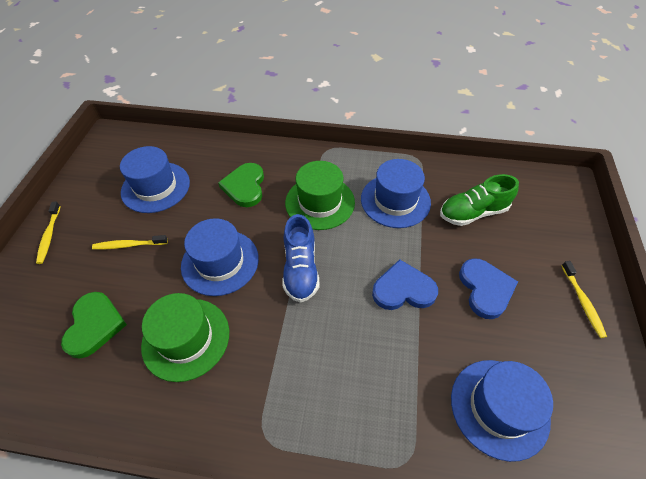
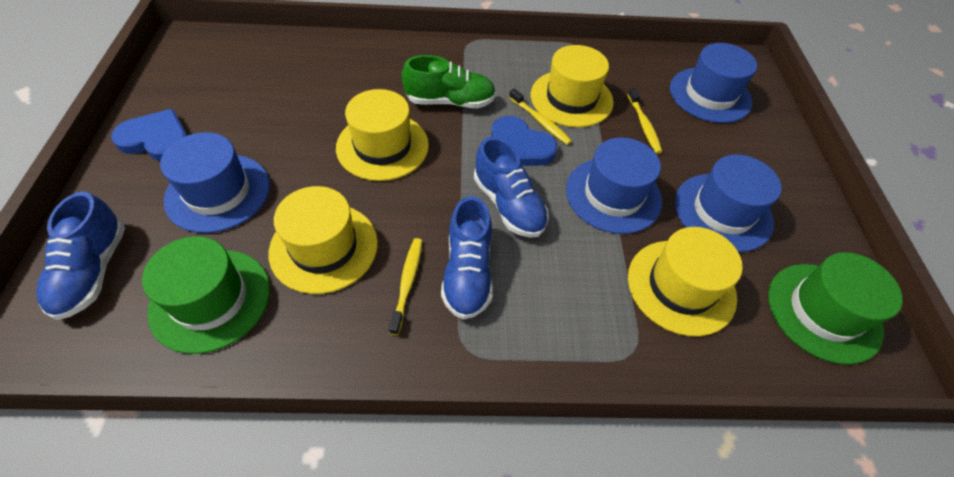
blue shoe: 1 -> 3
green heart: 2 -> 0
yellow hat: 0 -> 4

